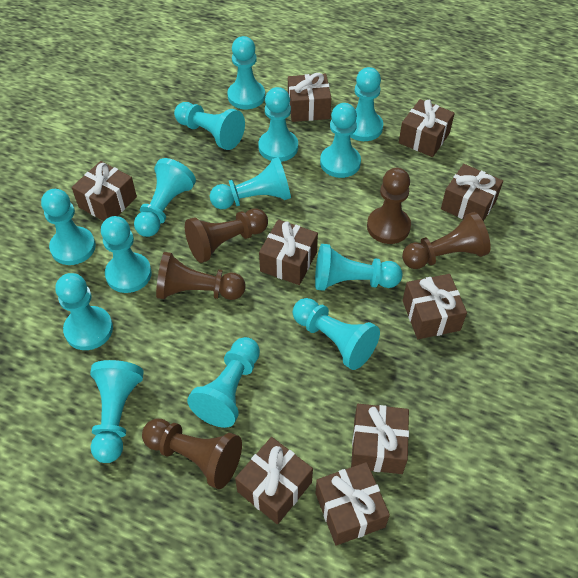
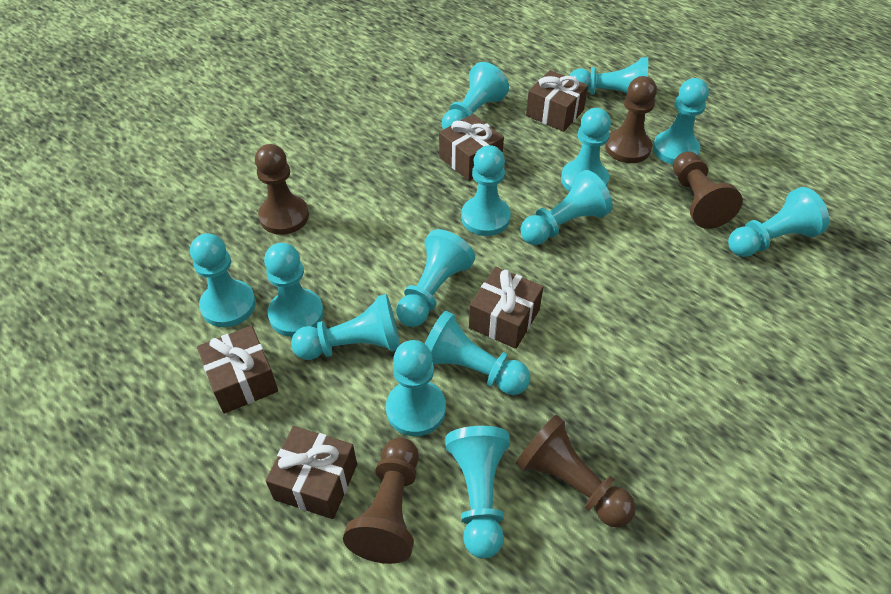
brown gift: 9 -> 5

